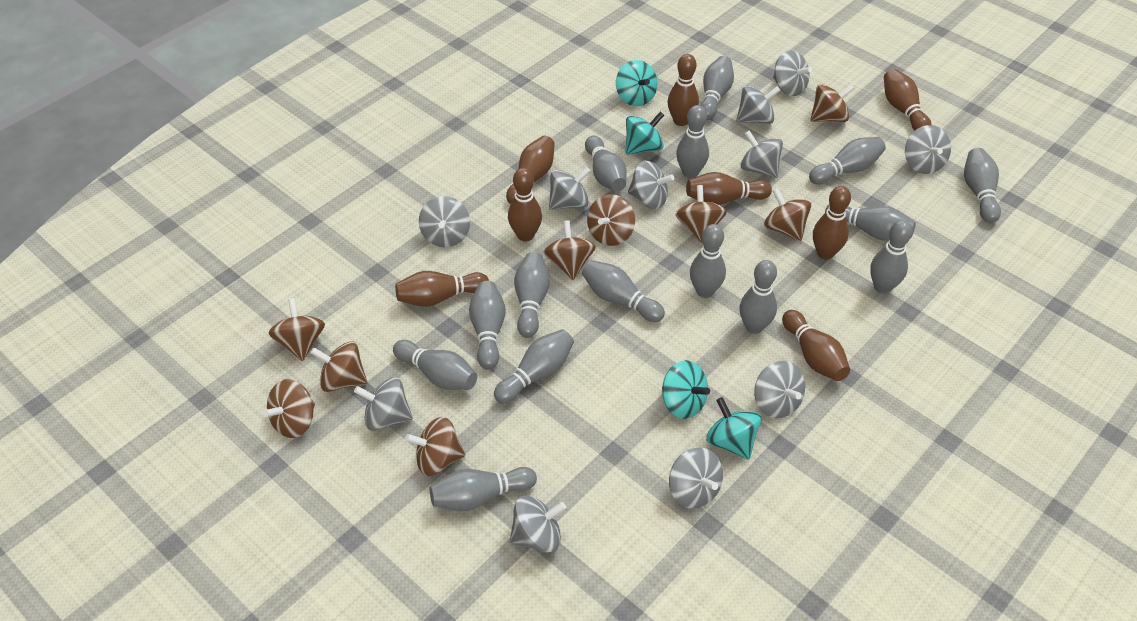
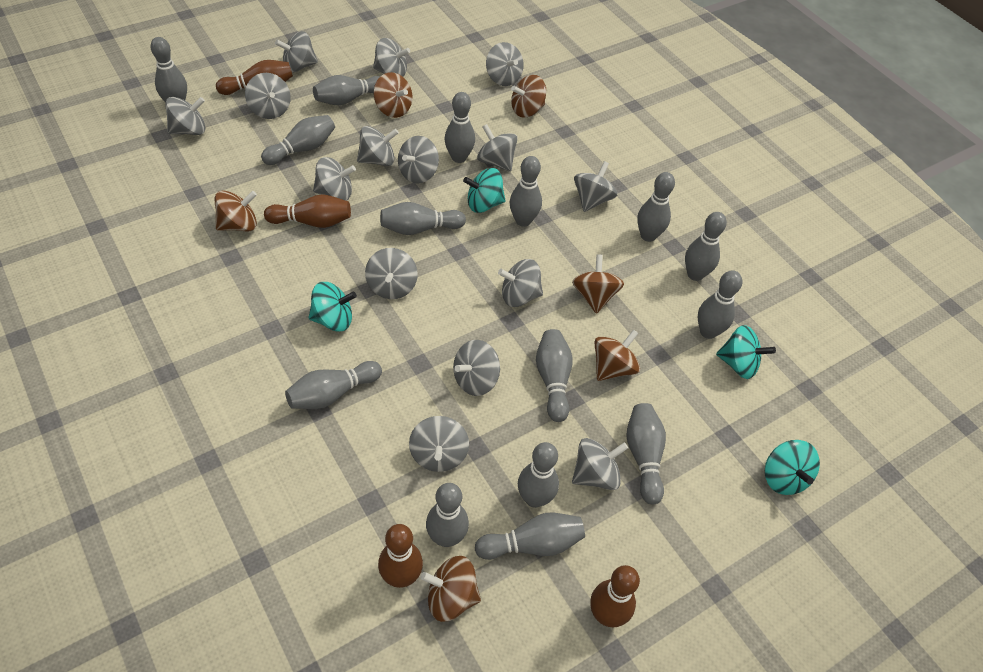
brown bowling pin: 8 -> 4
brown spinning top: 9 -> 6
grey spinning top: 11 -> 15

